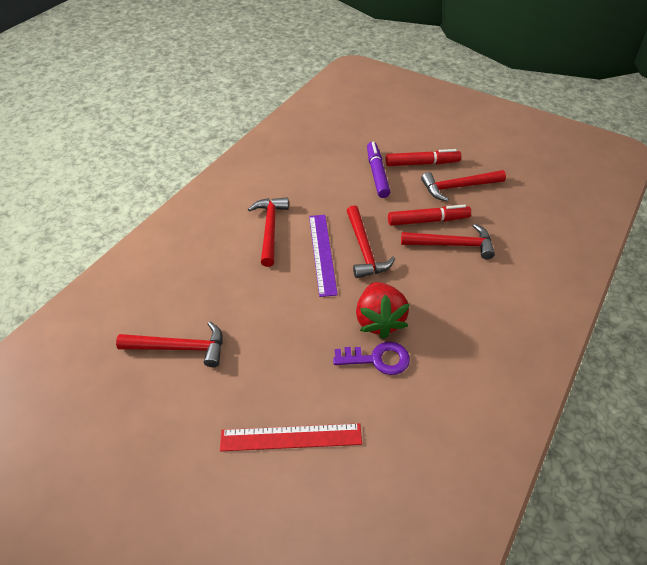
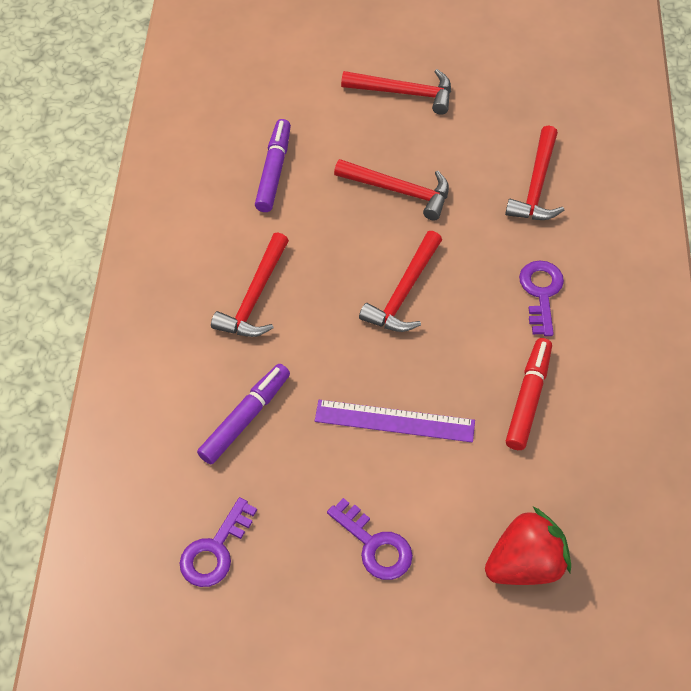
purple key: 1 -> 3
purple marker: 1 -> 2
red marker: 2 -> 1
red ruler: 1 -> 0

